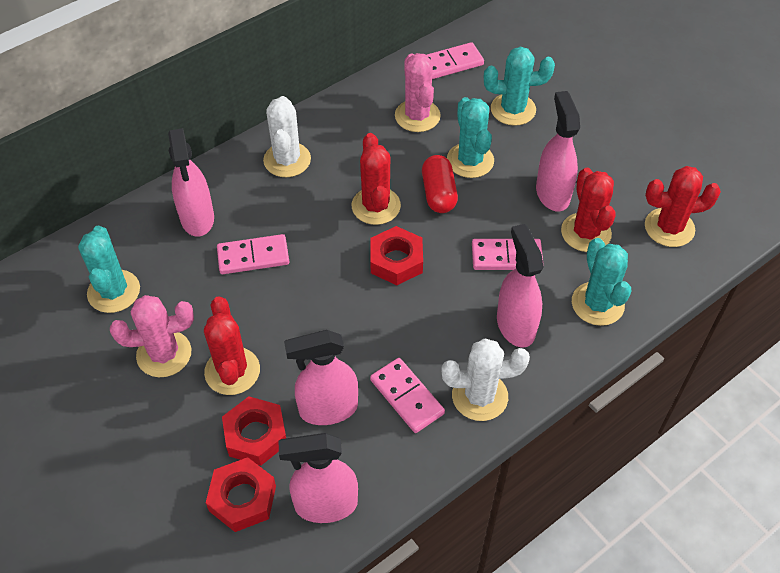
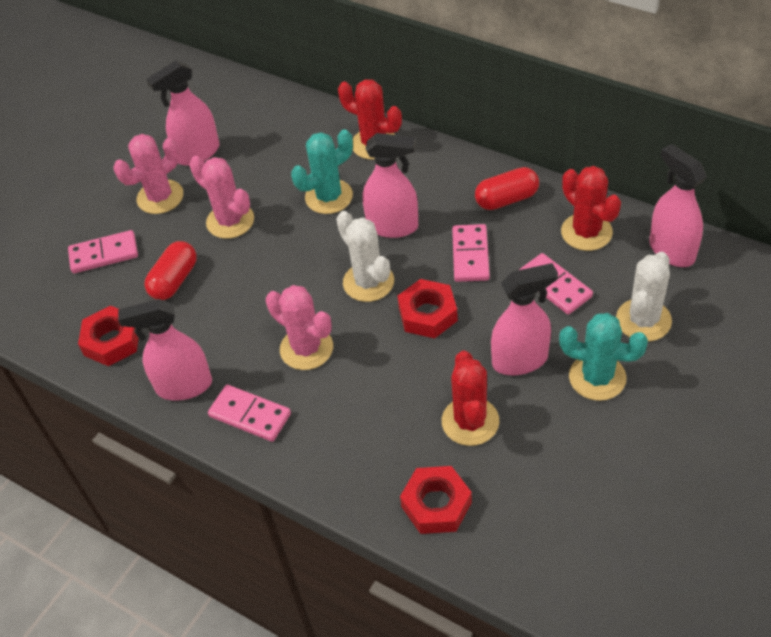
pink cactus: 2 -> 3
red cactus: 4 -> 3
red capsule: 1 -> 2
turquoise cactus: 4 -> 2

